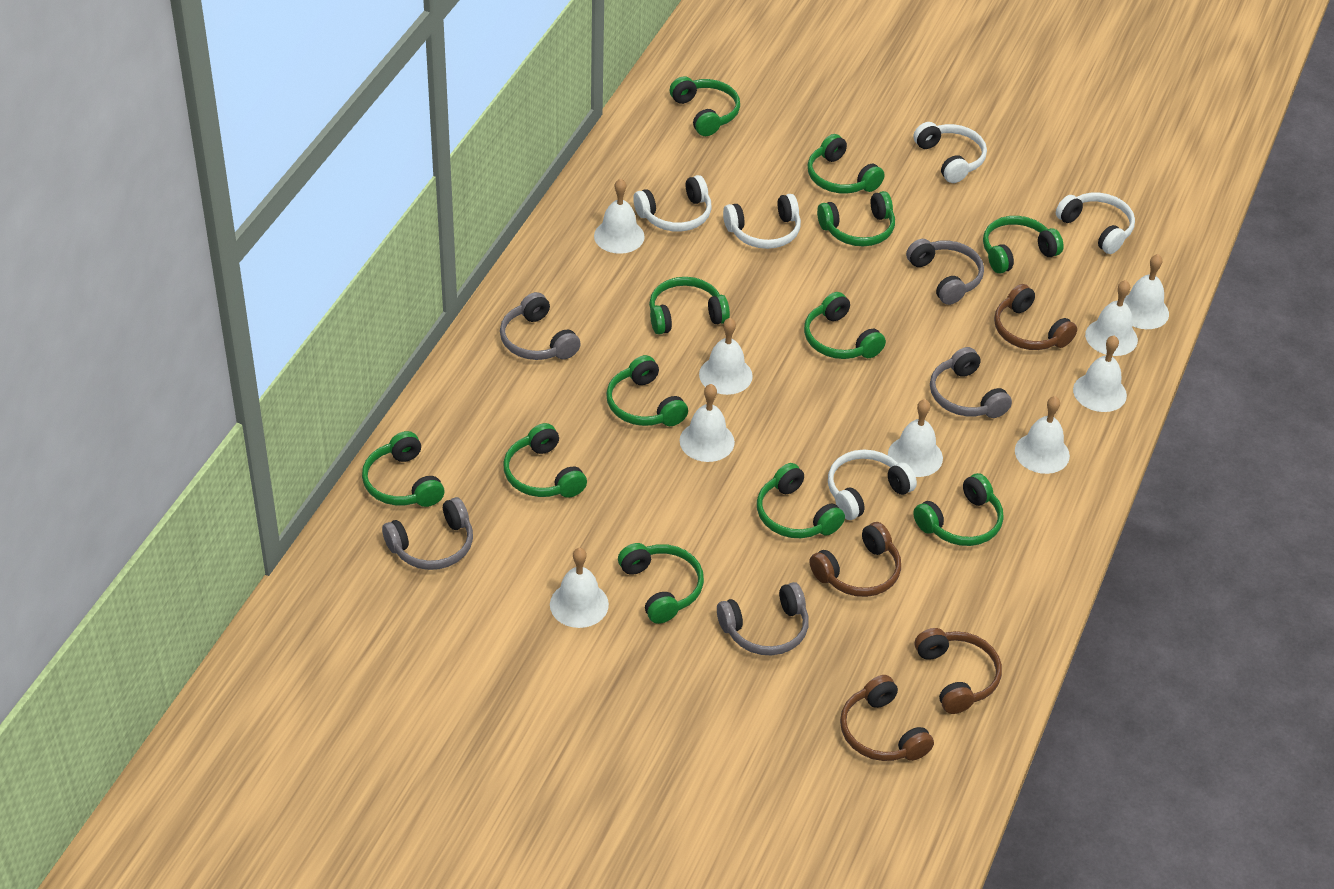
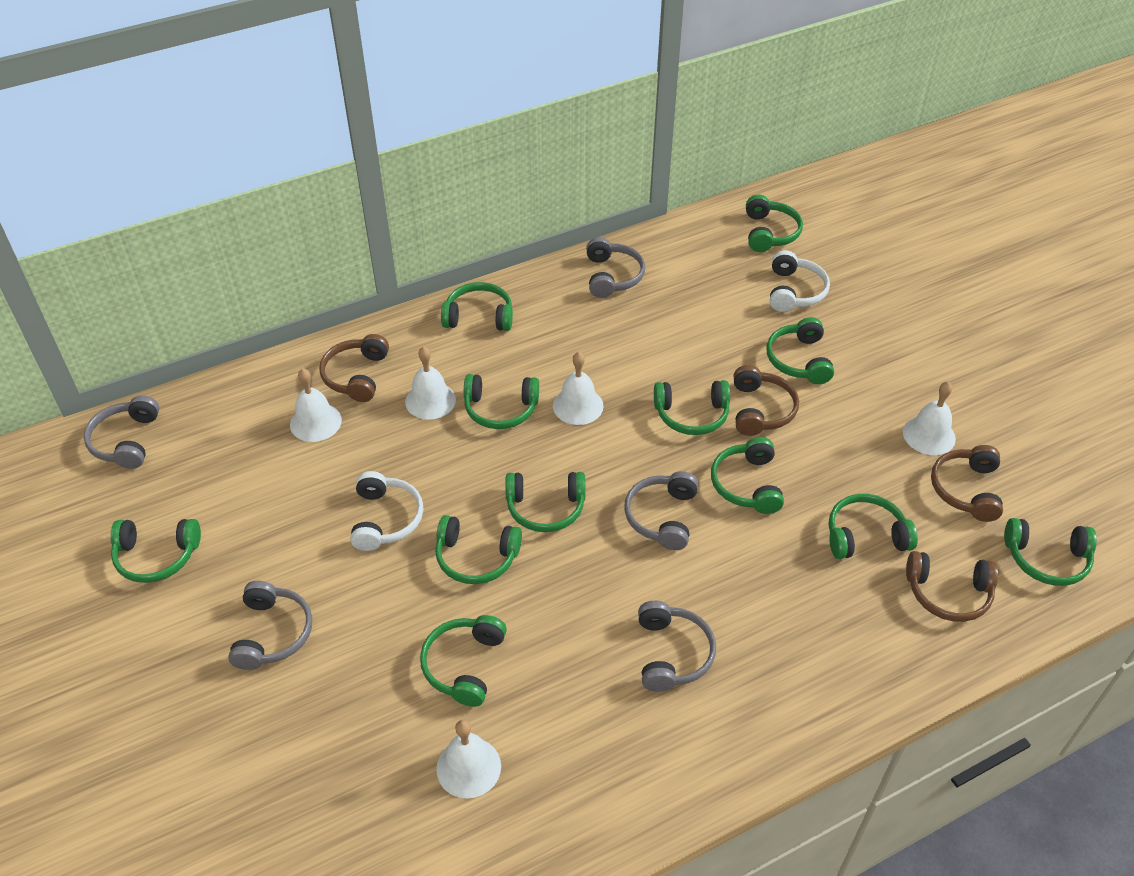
white bell: 9 -> 5
white headphones: 5 -> 2

